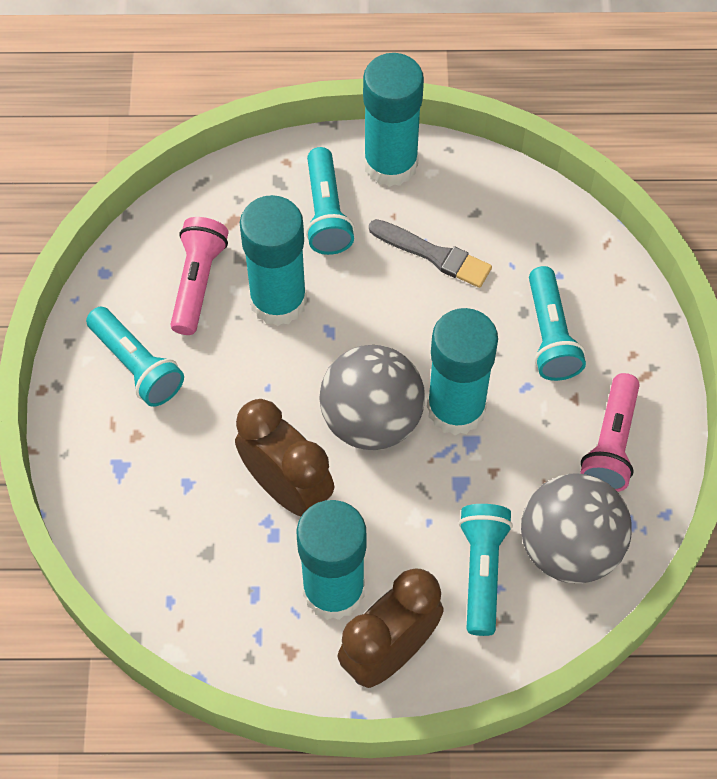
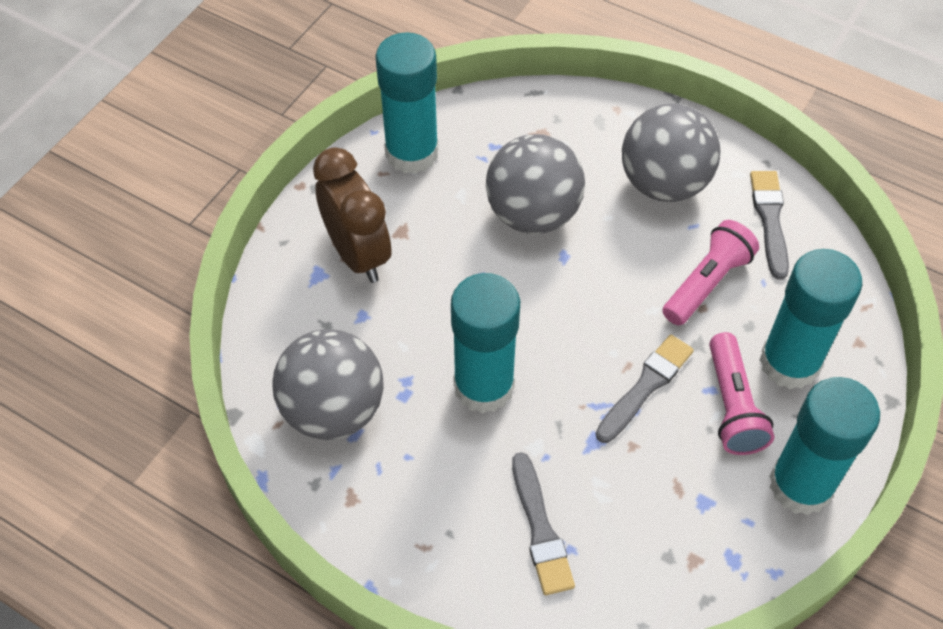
brown clock: 2 -> 1
grey ball: 2 -> 3
grey brush: 1 -> 3
turquoise flashlight: 4 -> 0

